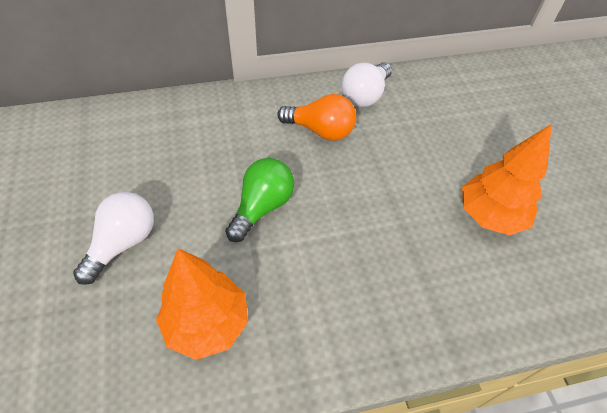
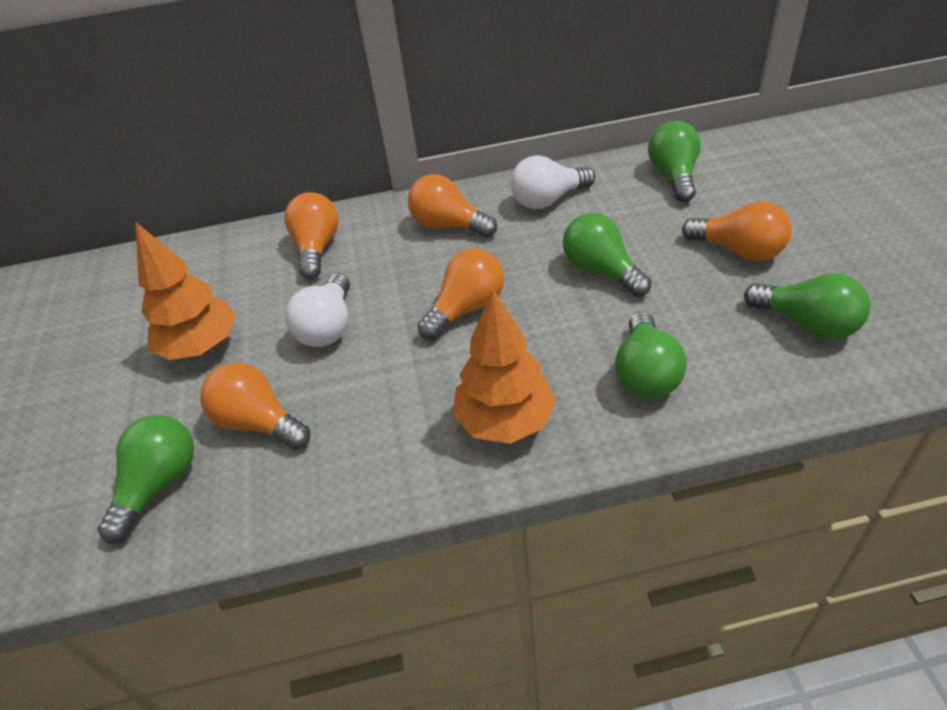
green light bulb: 1 -> 5
orange light bulb: 1 -> 5

